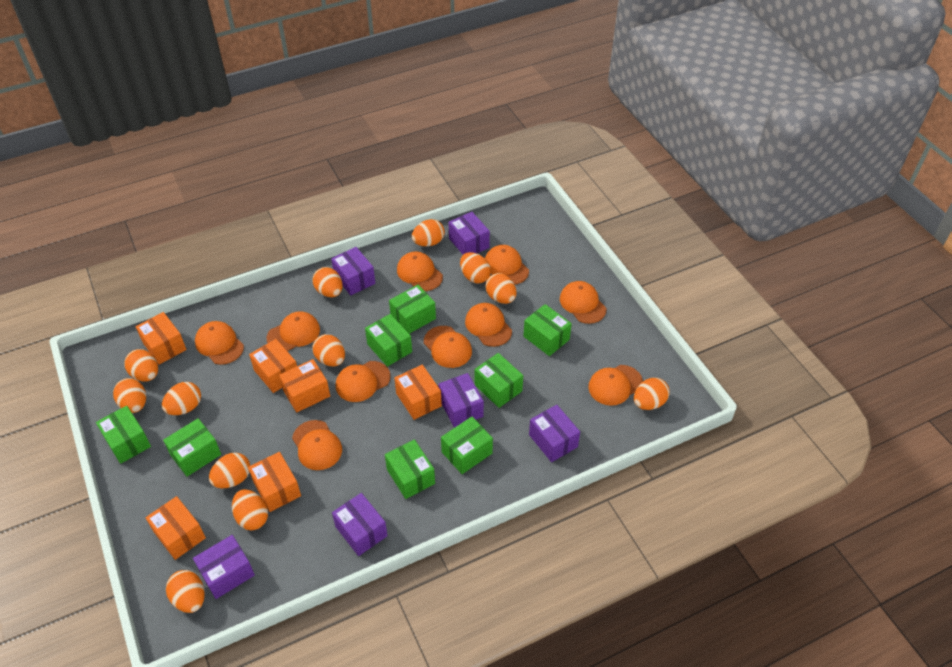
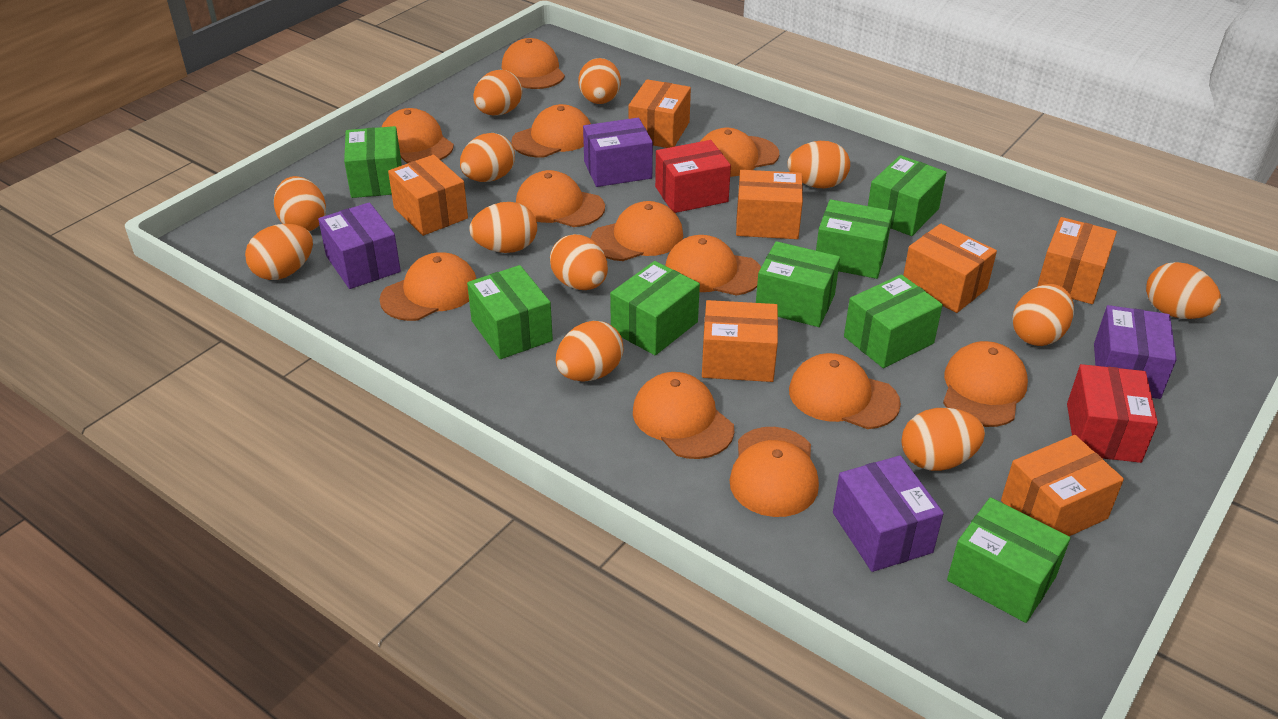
orange box: 6 -> 7
orange cap: 10 -> 12
purple box: 6 -> 4
red box: 0 -> 2

